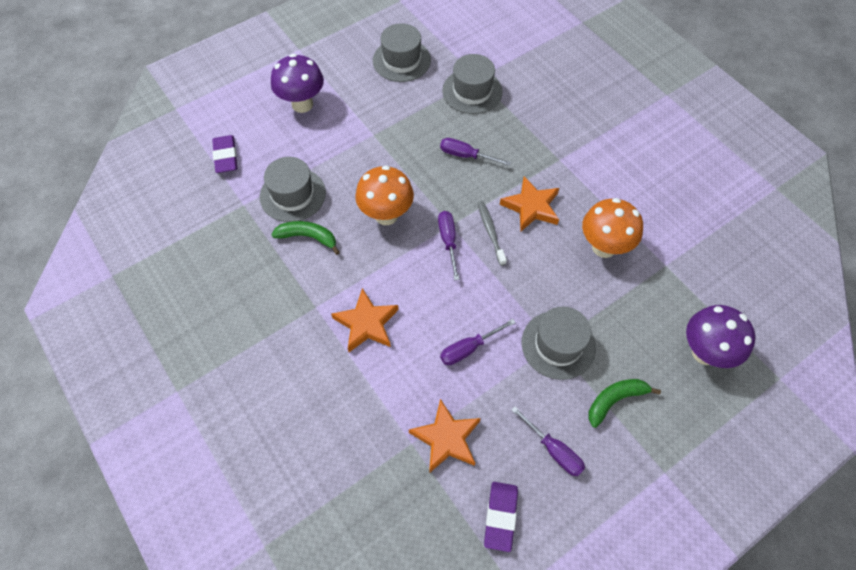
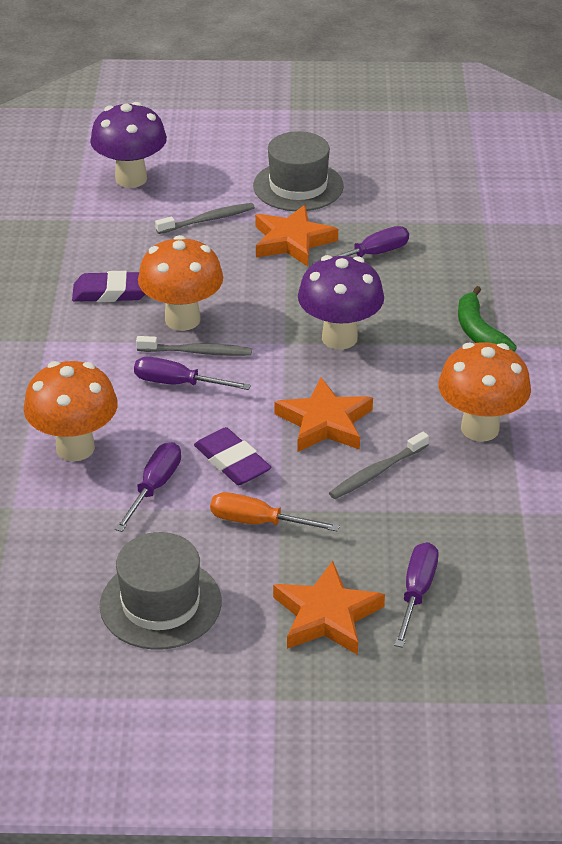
green banana: 2 -> 1
grey hat: 4 -> 2
grey toothbrush: 1 -> 3
orange mushroom: 2 -> 3
orange screwdriver: 0 -> 1

